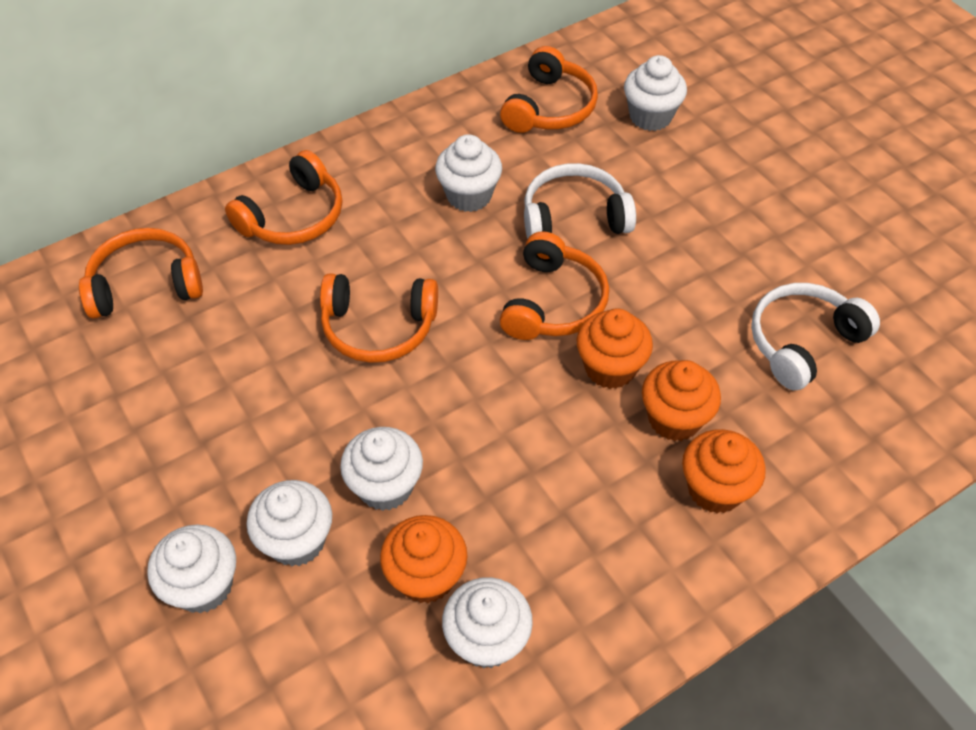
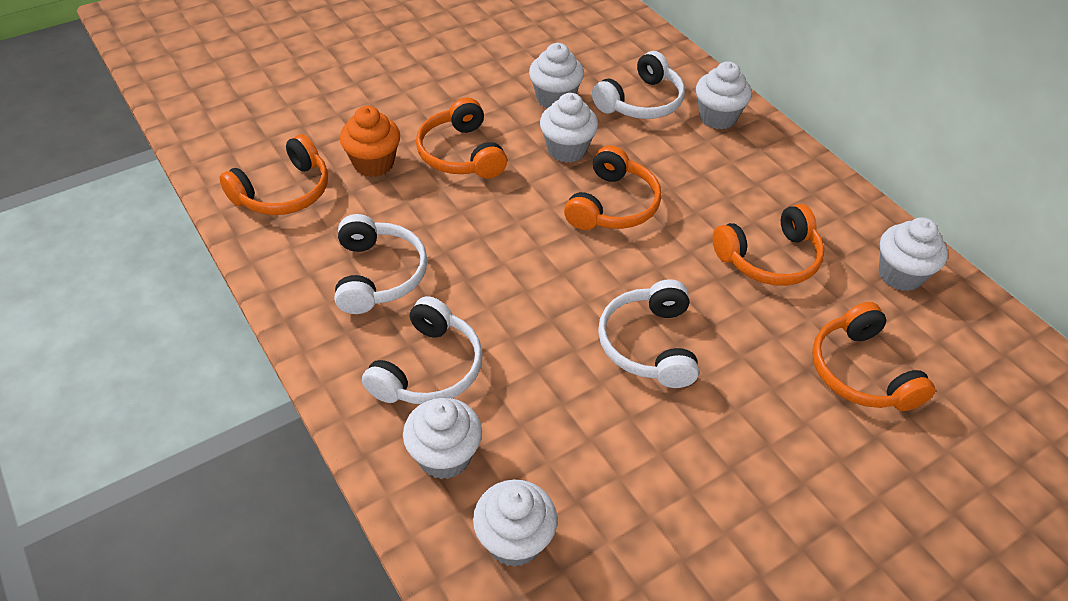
orange cupcake: 4 -> 1
white headphones: 2 -> 4

